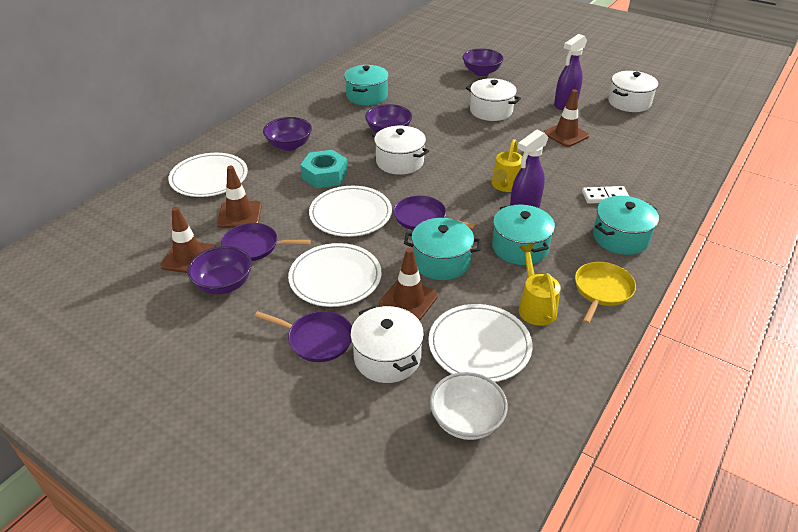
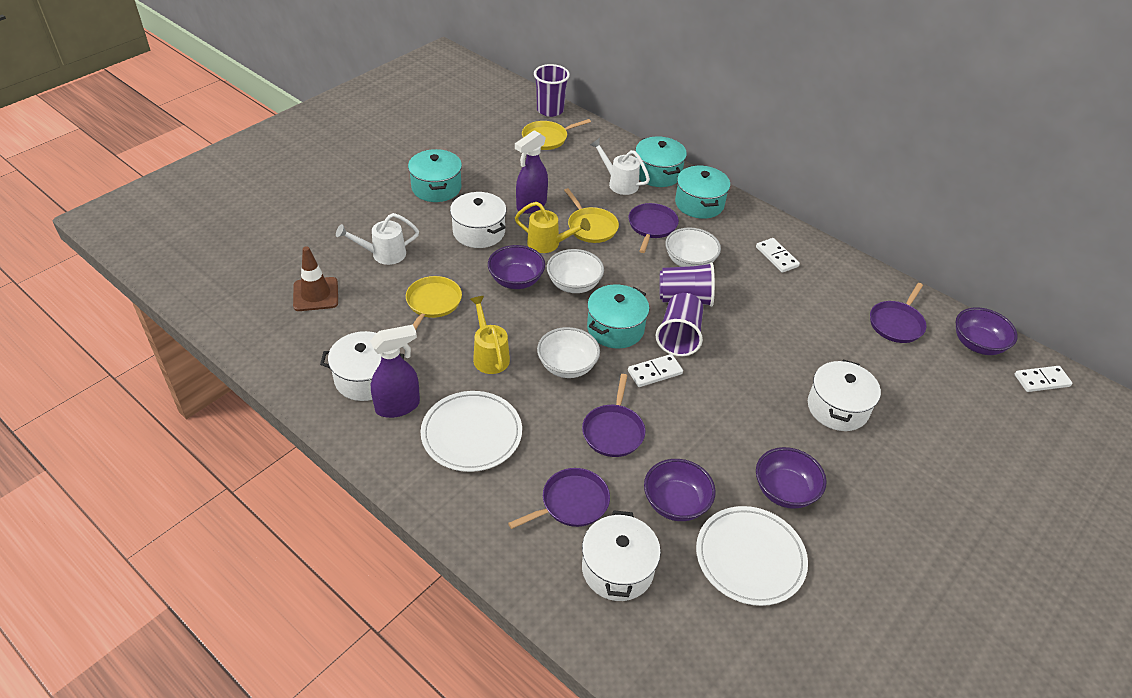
brown traffic cone: 4 -> 1
purple cup: 0 -> 3
purple pan: 3 -> 4
turquoise nut: 1 -> 0
white bowl: 1 -> 3
white domino: 1 -> 3
white plate: 4 -> 2
white watering can: 0 -> 2
yellow pan: 1 -> 3

